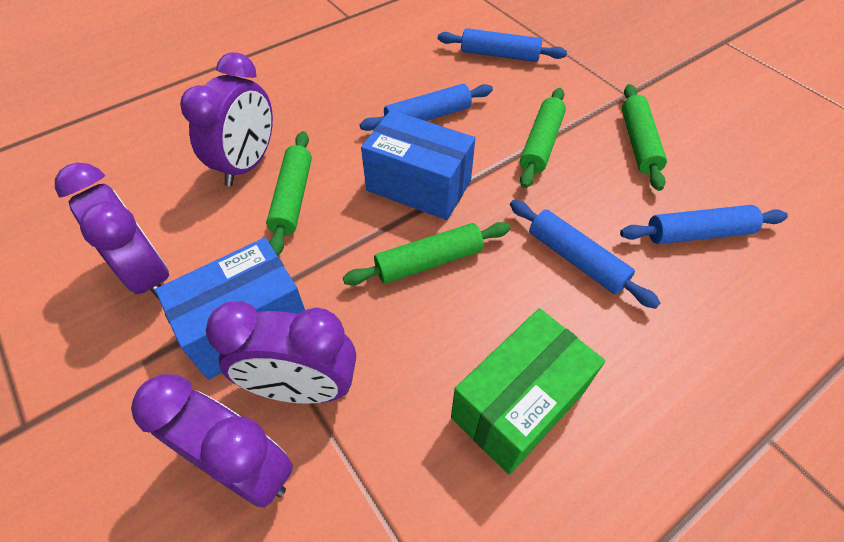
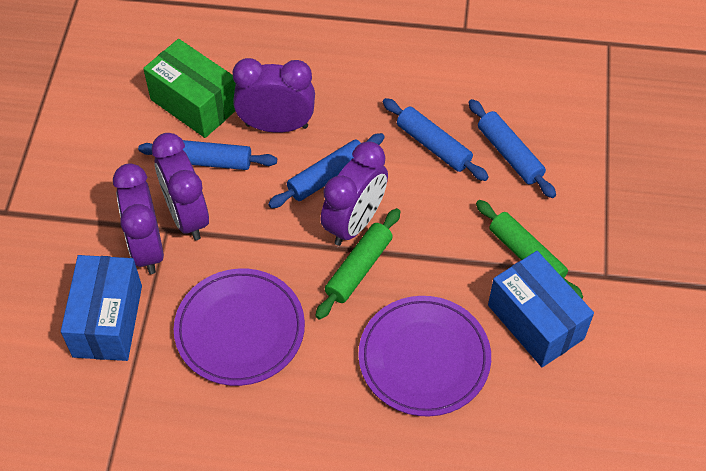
green rolling pin: 4 -> 2
purple plate: 0 -> 2

